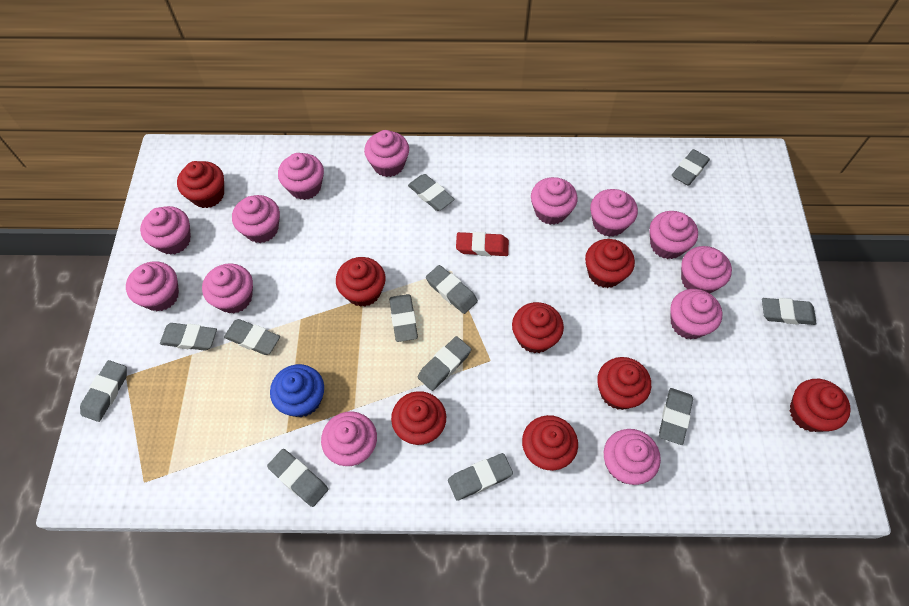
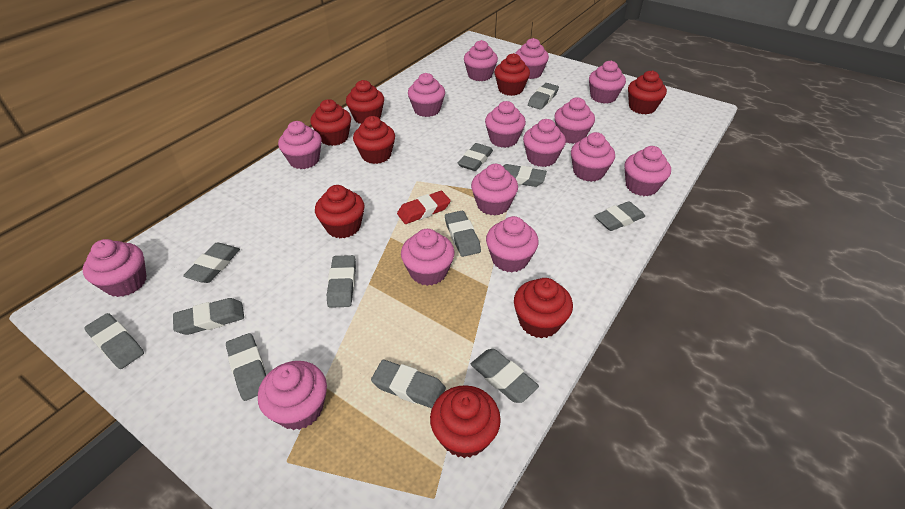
blue cupcake: 1 -> 0
pink cupcake: 13 -> 15

